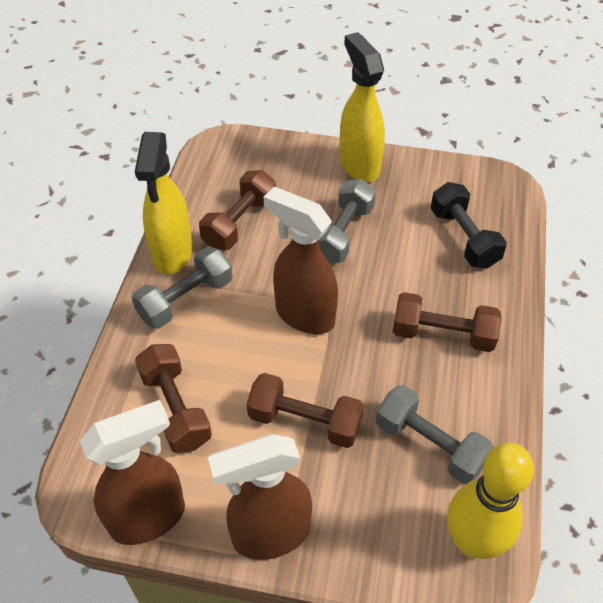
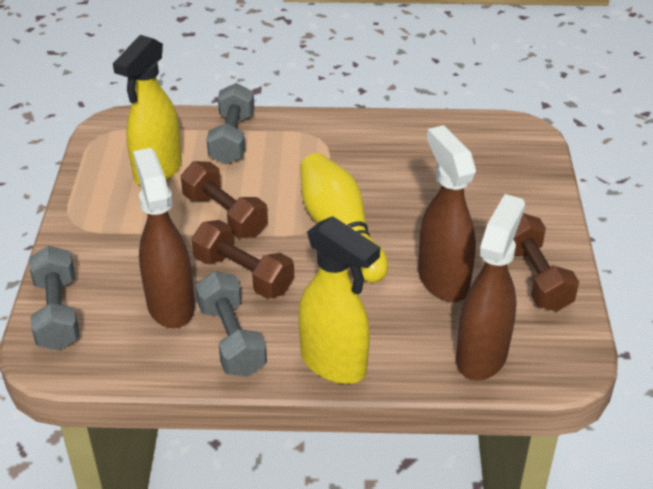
black dumbbell: 1 -> 0
brown dumbbell: 4 -> 3

